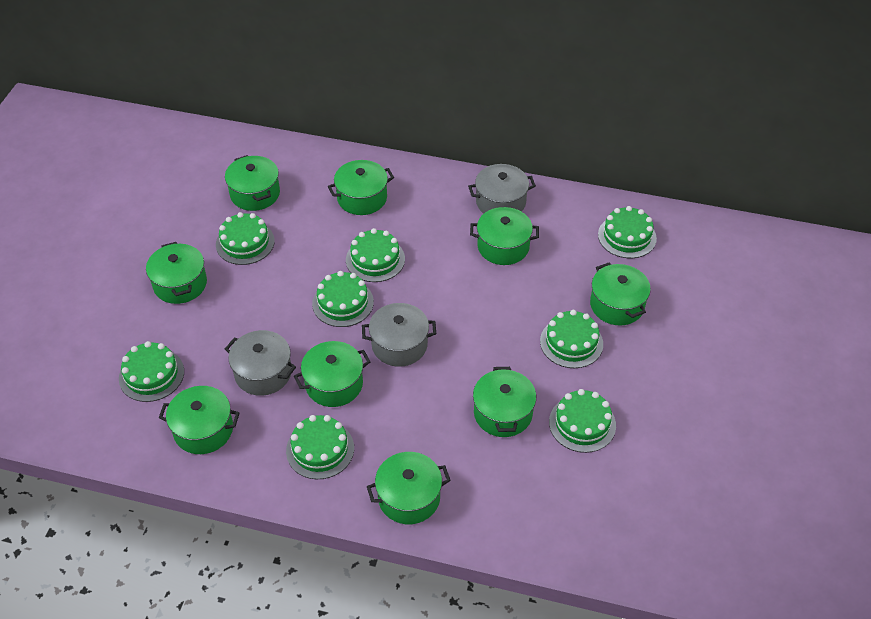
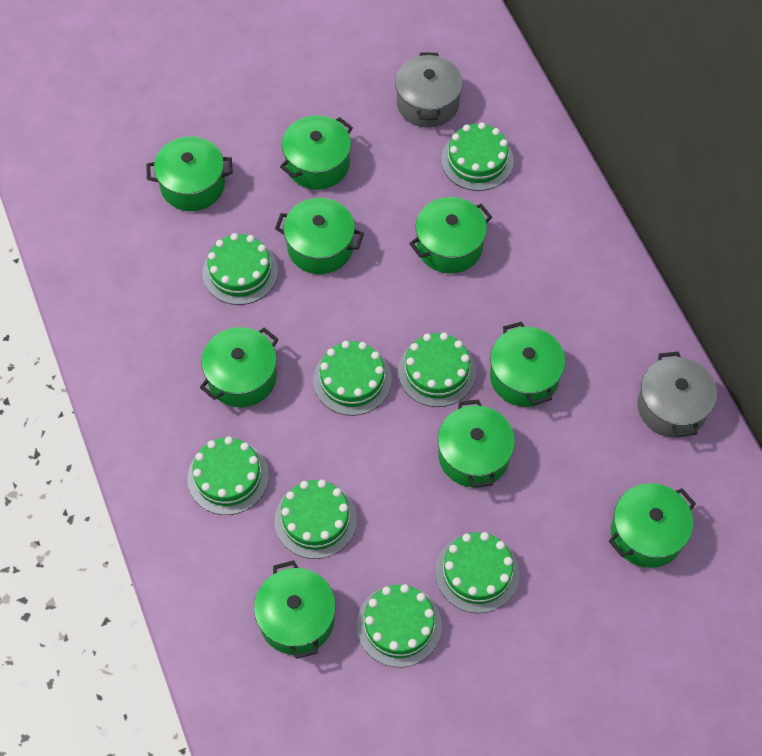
grey pot: 3 -> 2

